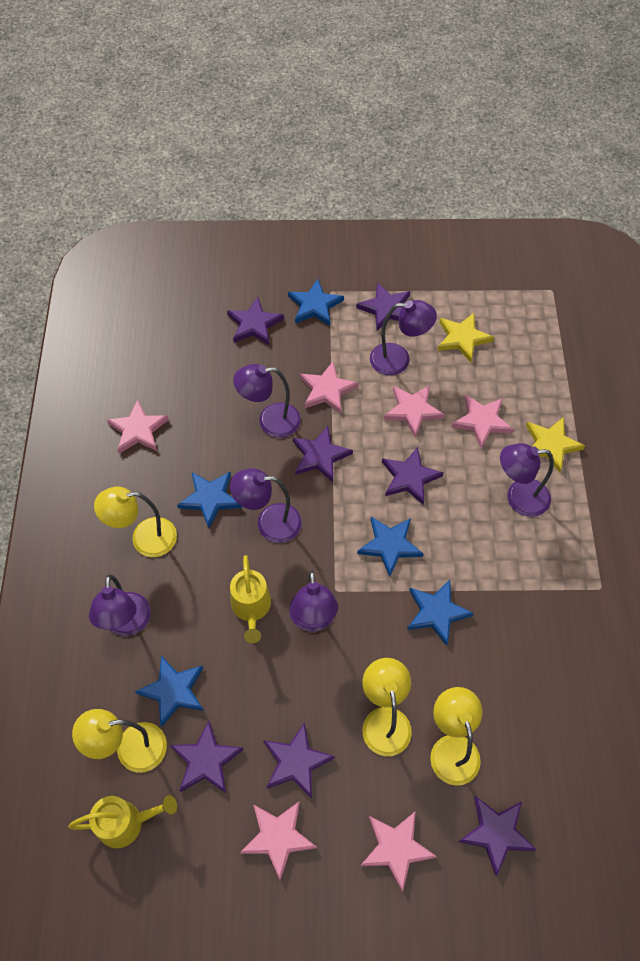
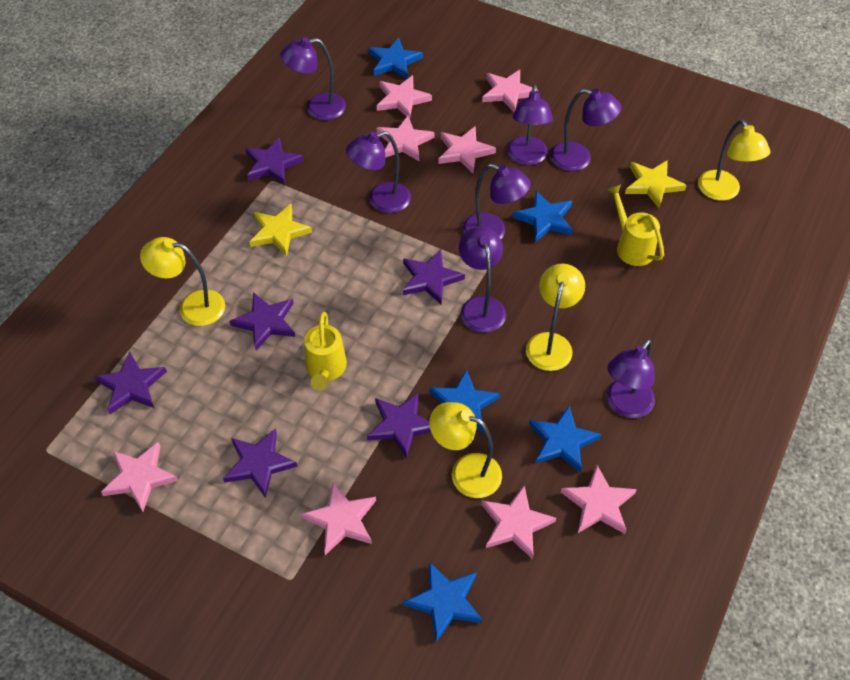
pink star: 6 -> 8
purple lamp: 6 -> 7
purple star: 7 -> 6

